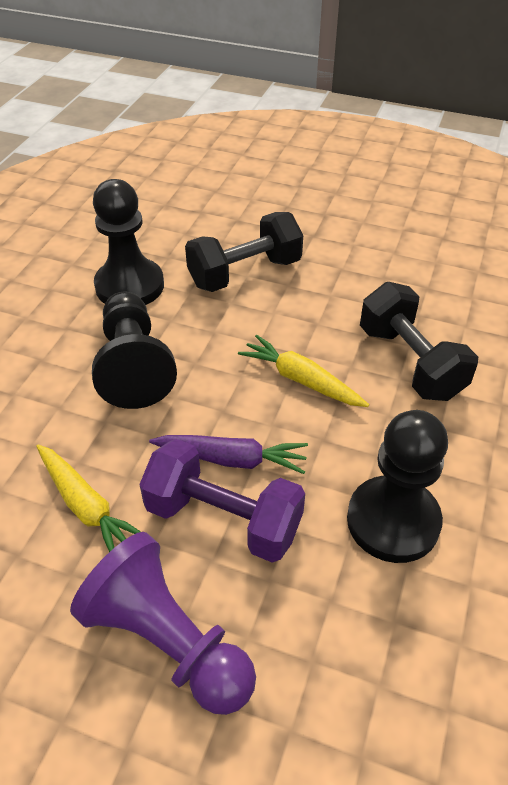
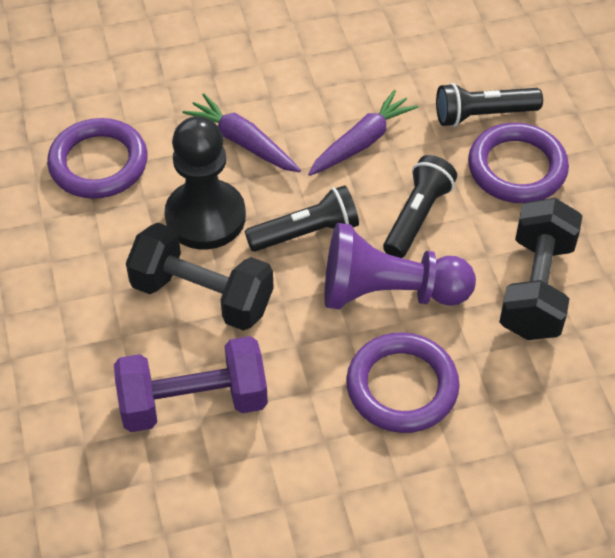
black flashlight: 0 -> 3
black pawn: 3 -> 1
purple carrot: 1 -> 2
purple ring: 0 -> 3
yellow carrot: 2 -> 0

